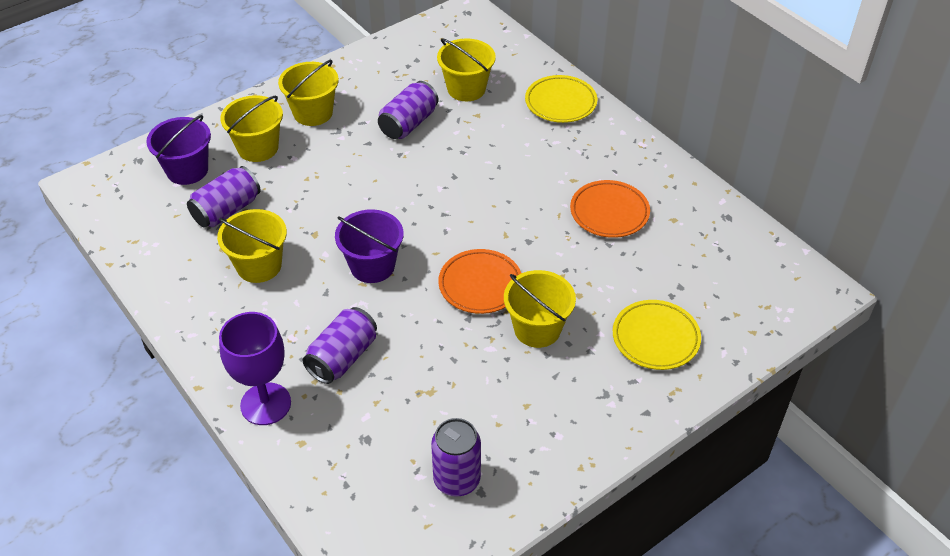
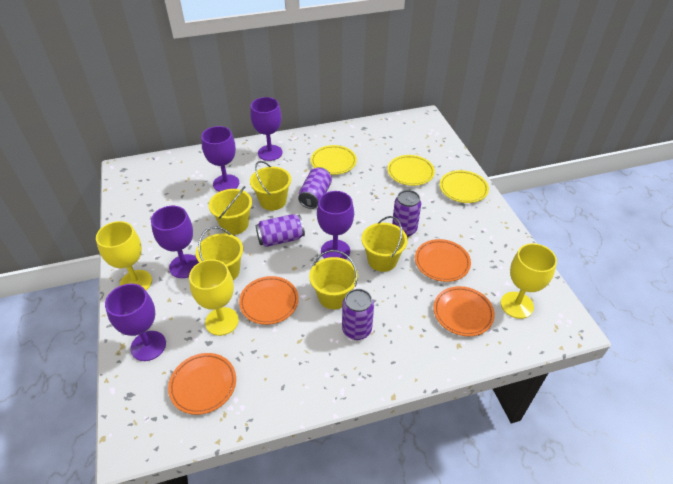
orange plate: 2 -> 4
purple bucket: 2 -> 0
purple goblet: 1 -> 5
yellow goblet: 0 -> 3
yellow plate: 2 -> 3

